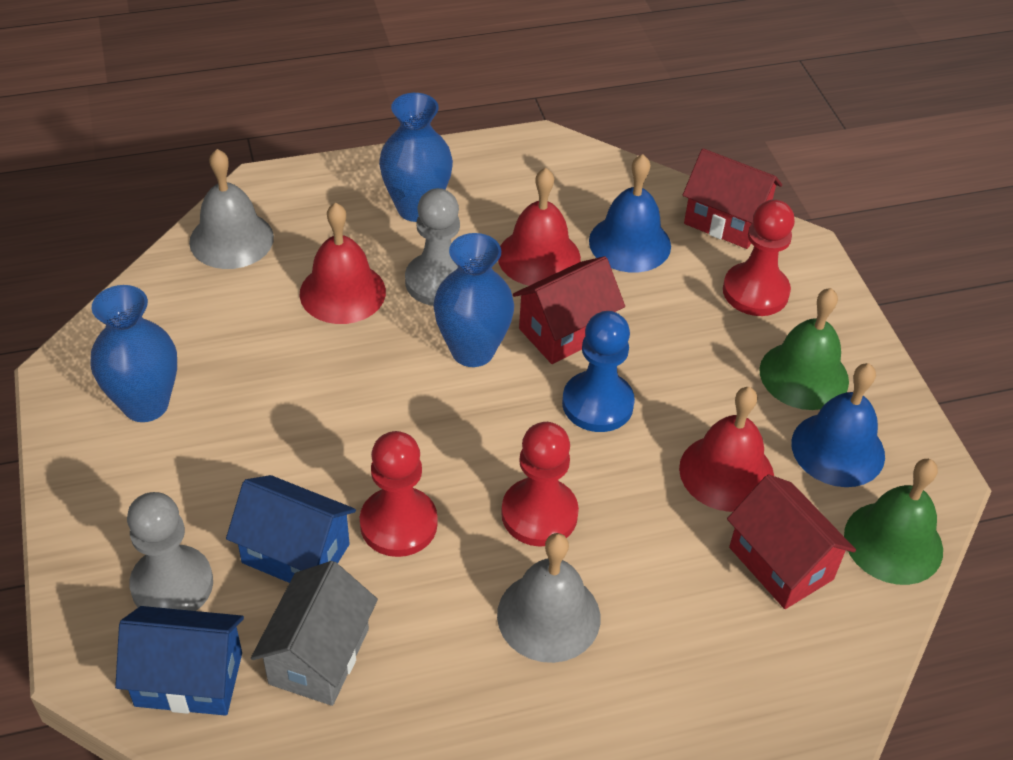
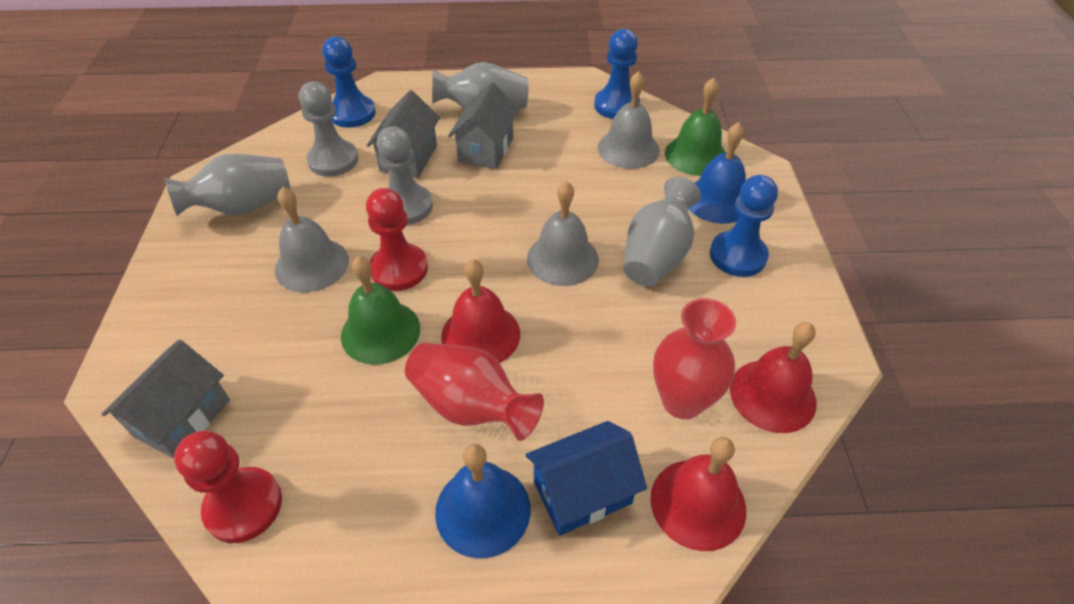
blue house: 2 -> 1
blue pawn: 1 -> 3
blue vase: 3 -> 0
grey bell: 2 -> 3
grey house: 1 -> 3
grey vase: 0 -> 3
red house: 3 -> 0
red pawn: 3 -> 2
red vase: 0 -> 2

